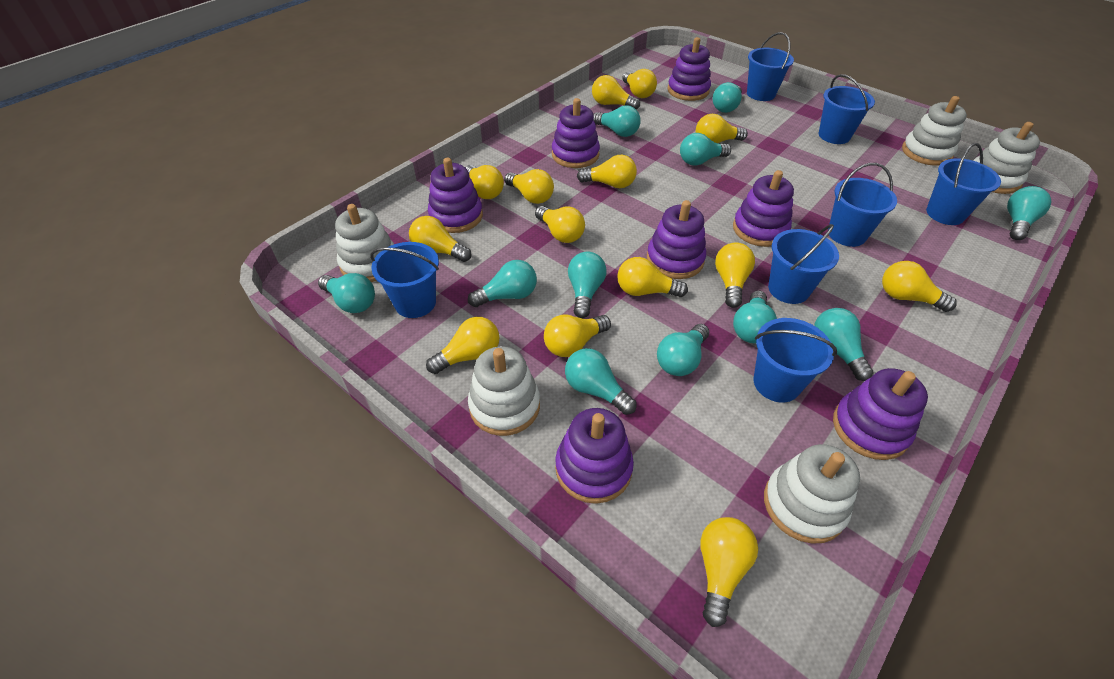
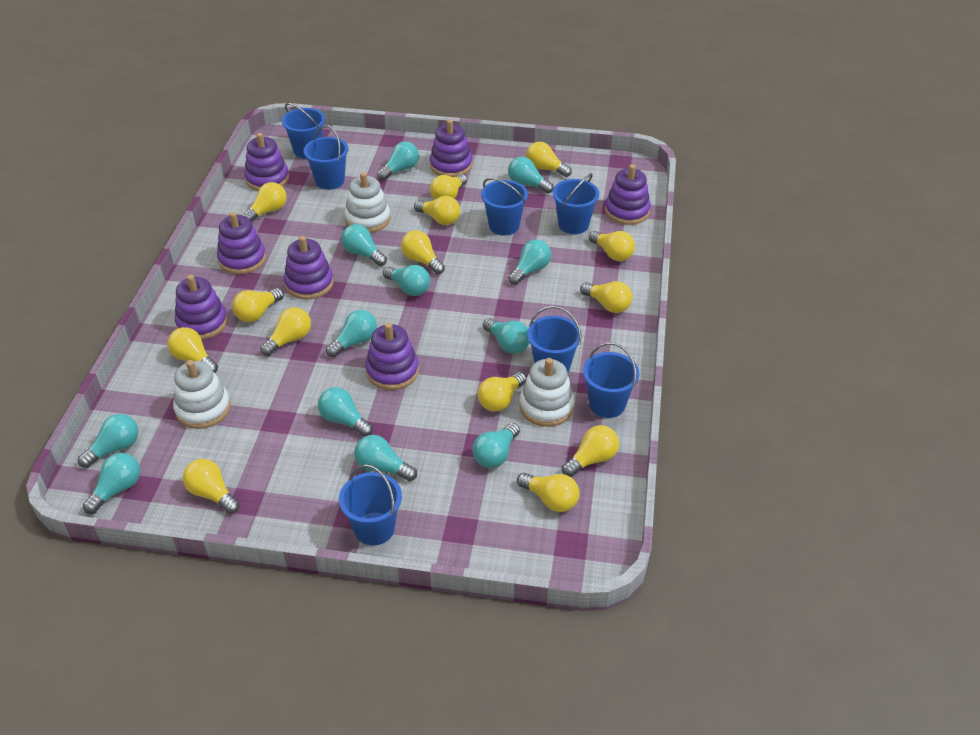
turquoise light bulb: 11 -> 12
white stacking toy: 5 -> 3

